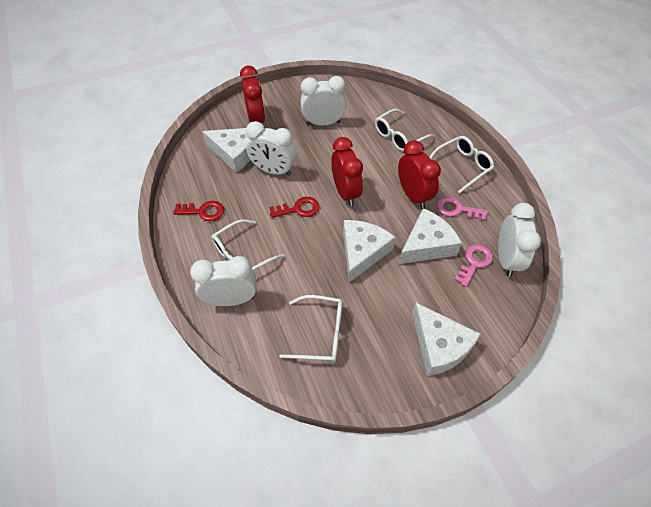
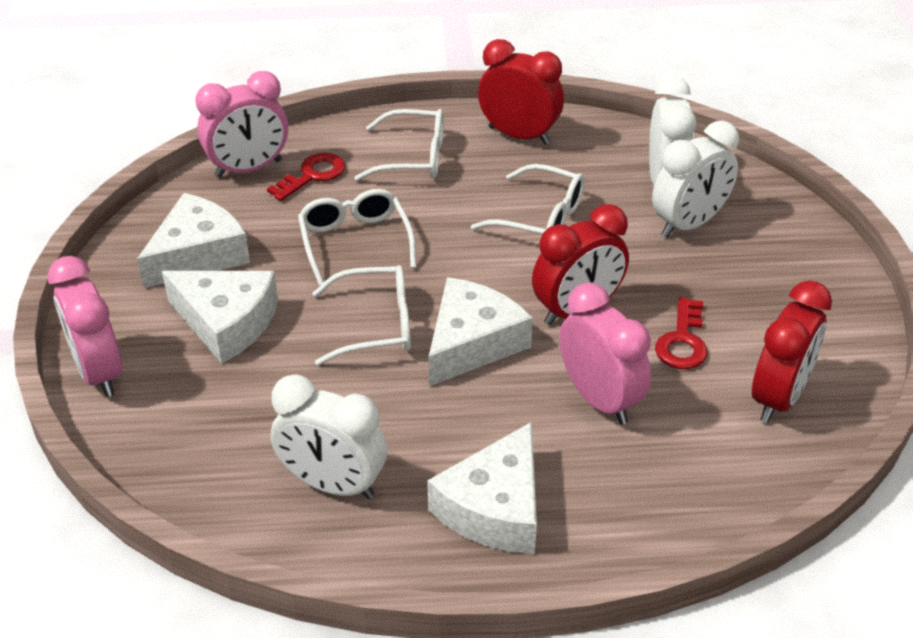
pink clock: 0 -> 3
pink key: 2 -> 0
white clock: 4 -> 3

